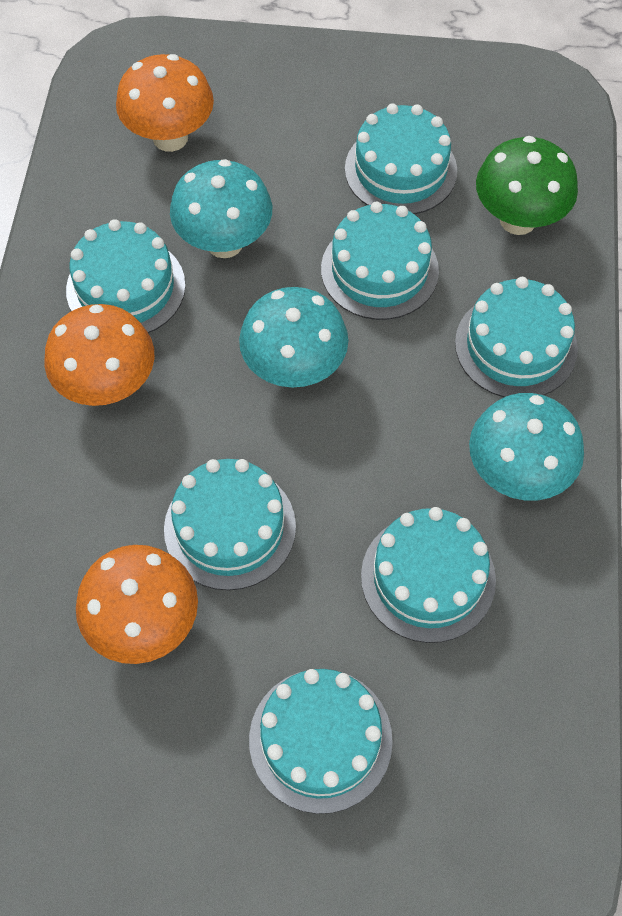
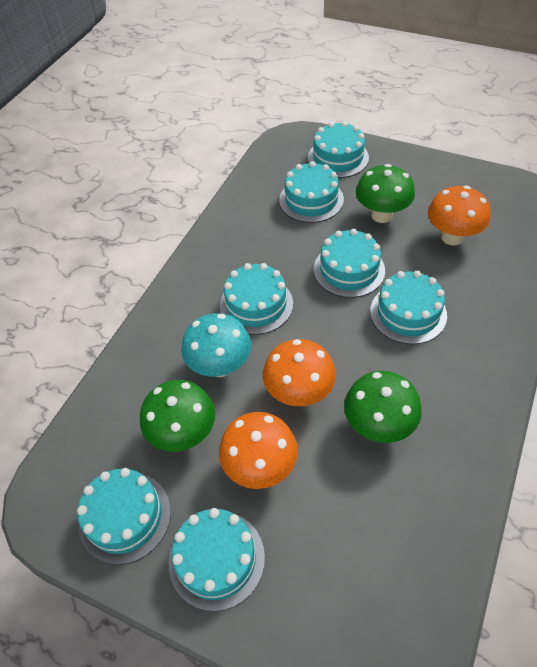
green mushroom: 1 -> 3
turquoise mushroom: 3 -> 1

